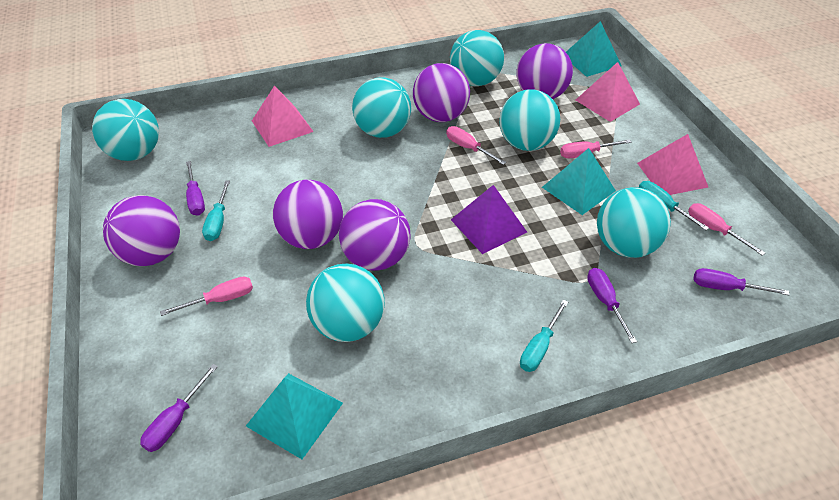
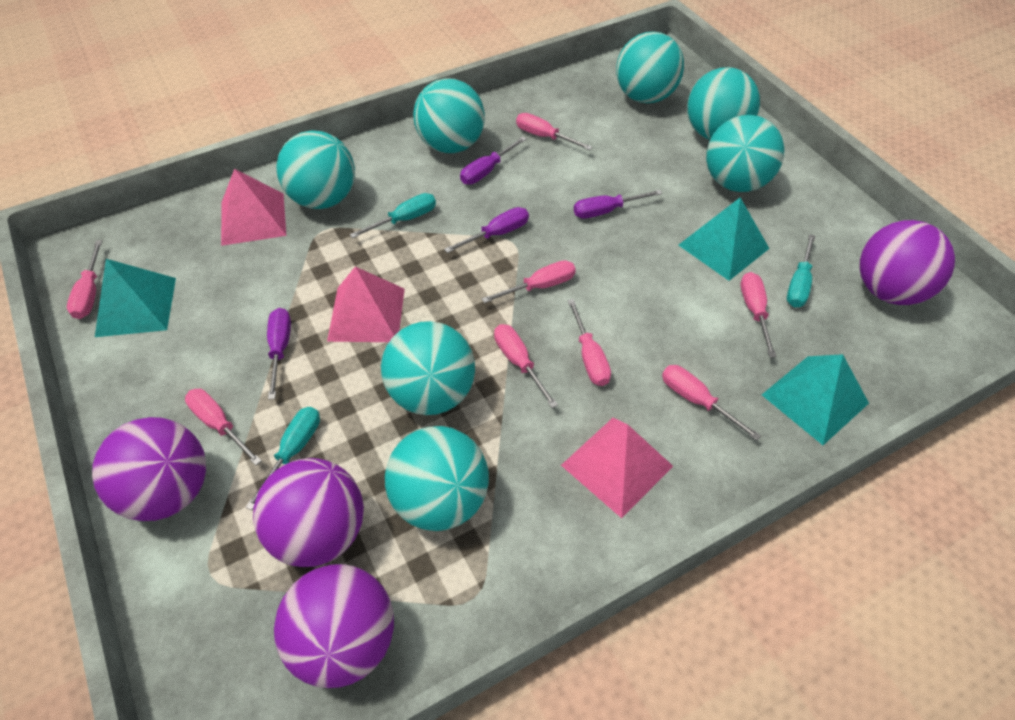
pink screwdriver: 4 -> 8
purple ball: 5 -> 4
purple pyramid: 1 -> 0
turquoise ball: 6 -> 7

